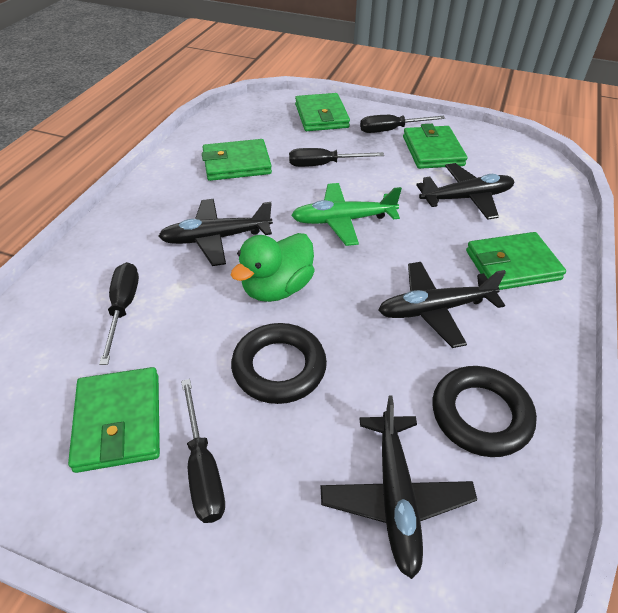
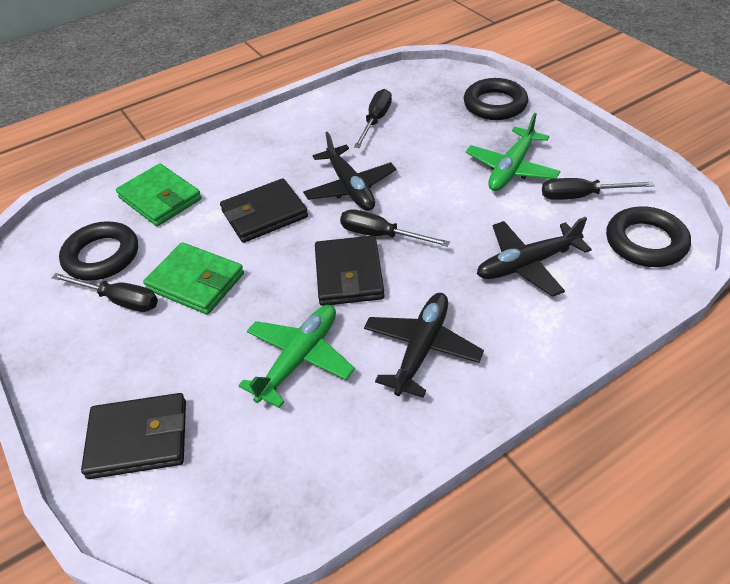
black plane: 4 -> 3
black ring: 2 -> 3
black wallet: 0 -> 3
green duck: 1 -> 0
green plane: 1 -> 2
green wallet: 5 -> 2

